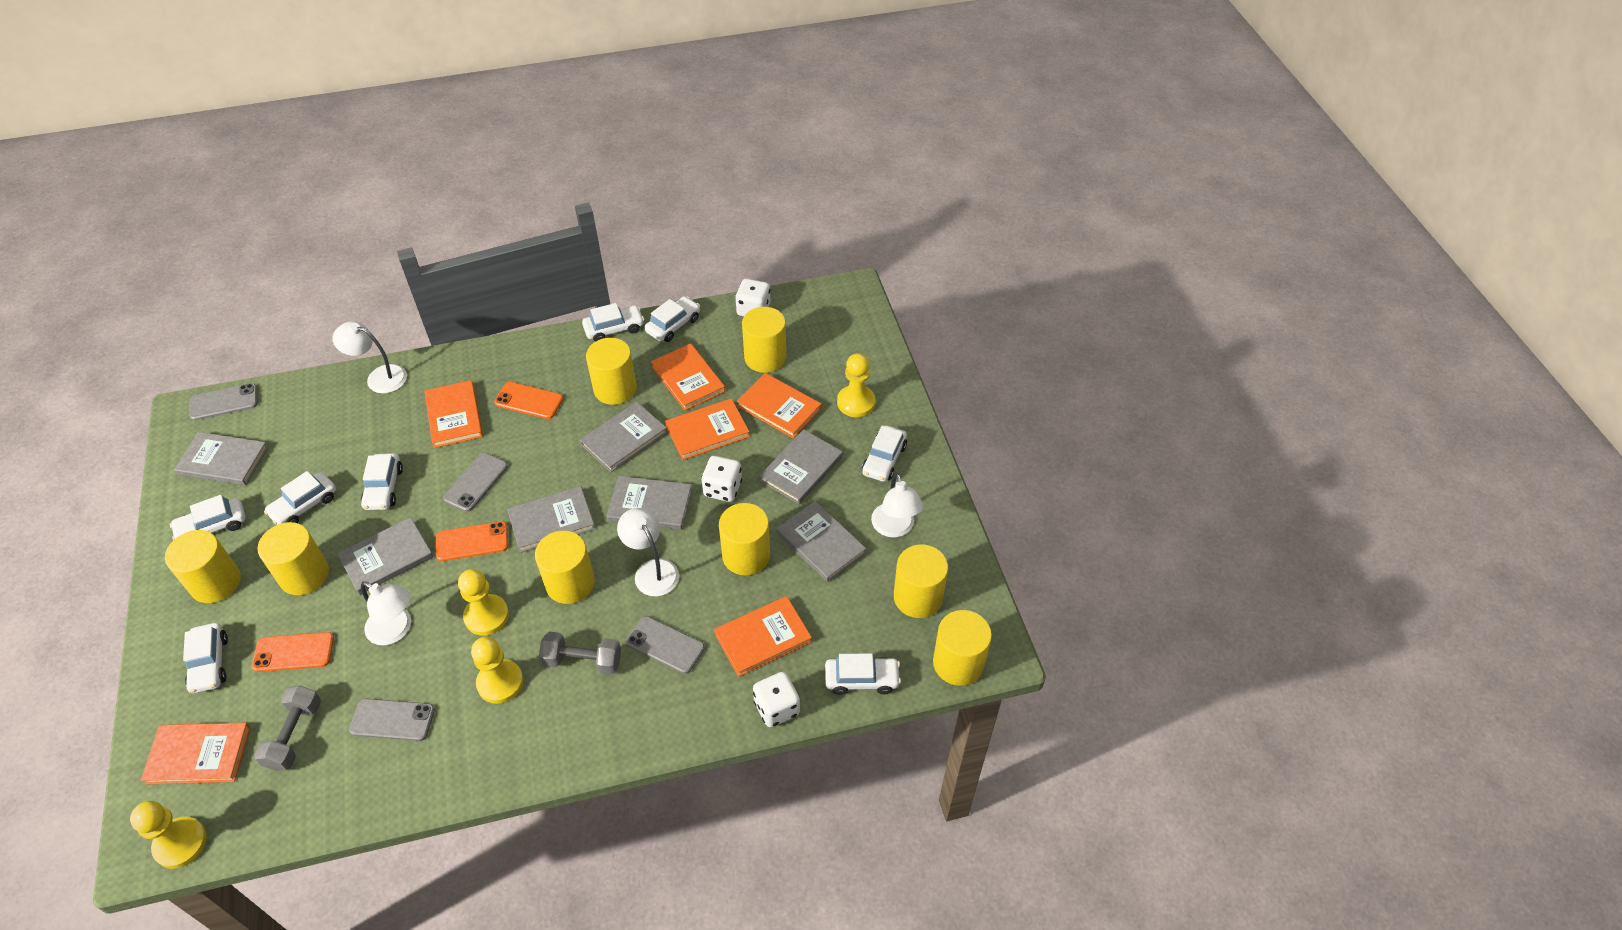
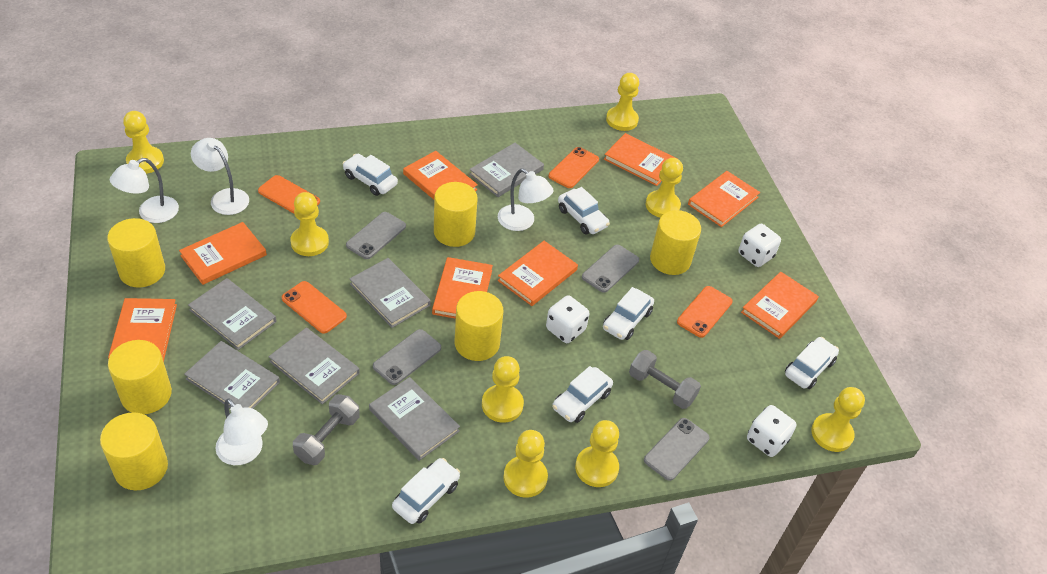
grey book: 7 -> 6
orange book: 6 -> 8
orange phone: 3 -> 4
white car: 8 -> 6
yellow cylinder: 8 -> 6
yellow pawn: 4 -> 8

